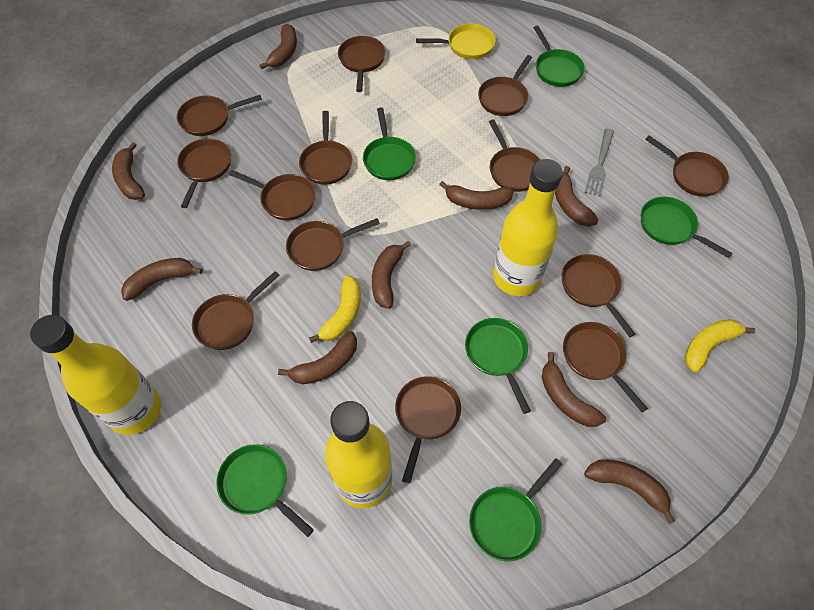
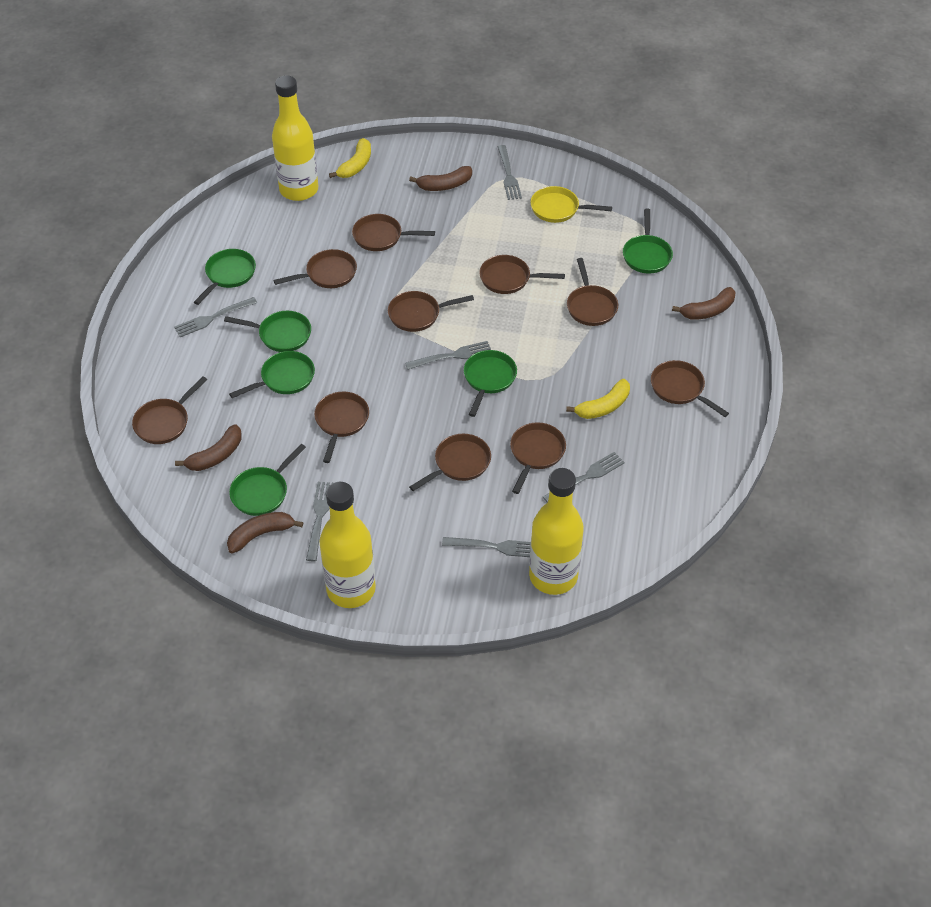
brown banana: 9 -> 4
brown pan: 13 -> 10
grey fork: 1 -> 6

